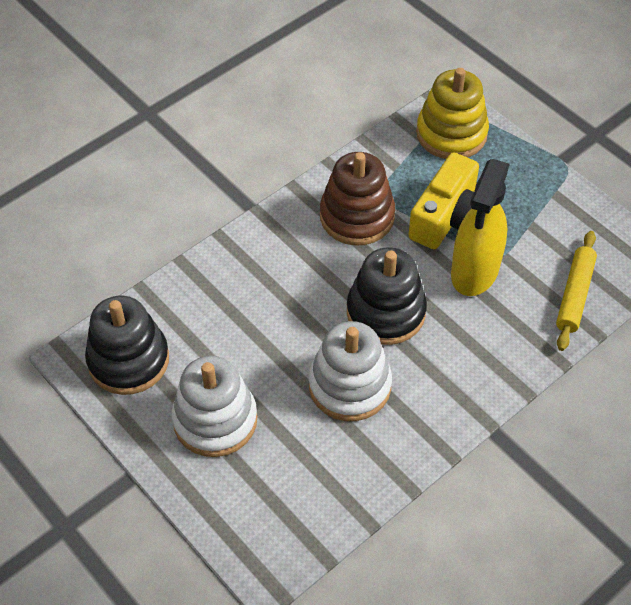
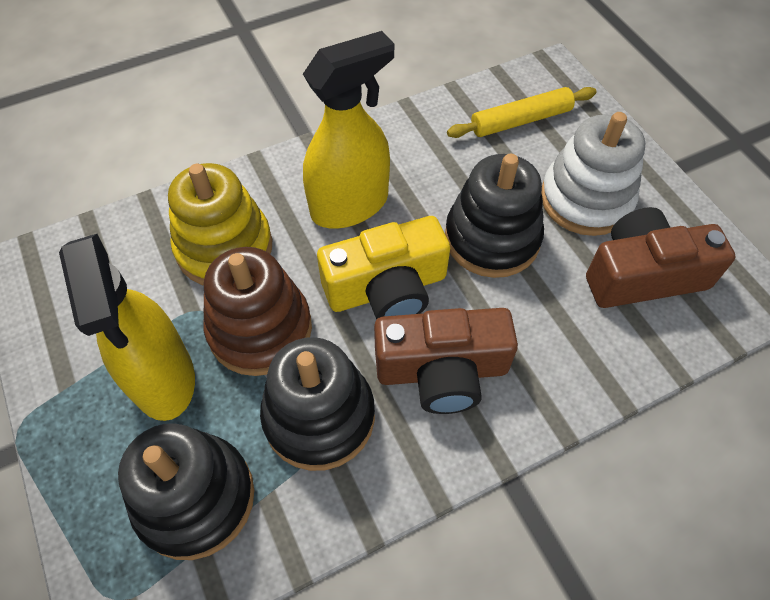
black stacking toy: 2 -> 3
brown camera: 0 -> 2
white stacking toy: 2 -> 1
yellow spray bottle: 1 -> 2

